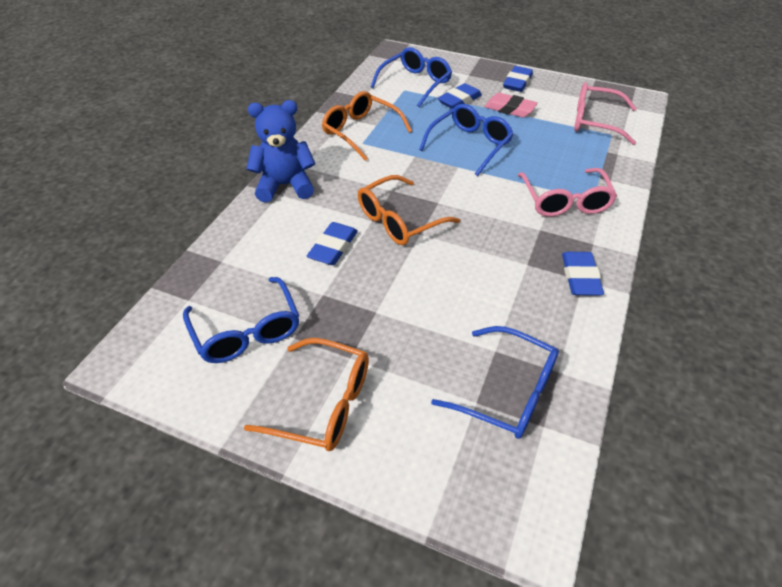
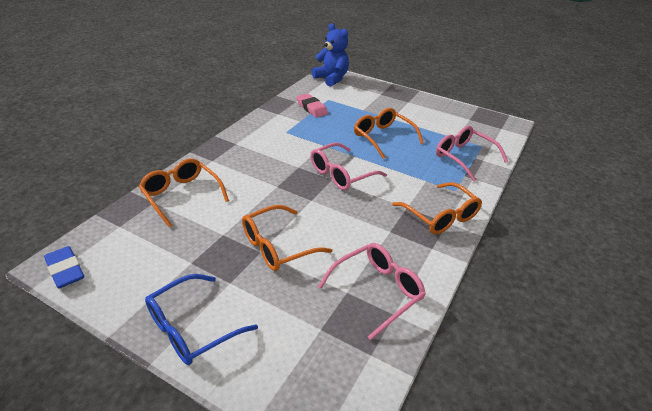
blue eraser: 4 -> 1
blue glasses: 4 -> 1
orange glasses: 3 -> 4
pink glasses: 2 -> 3

